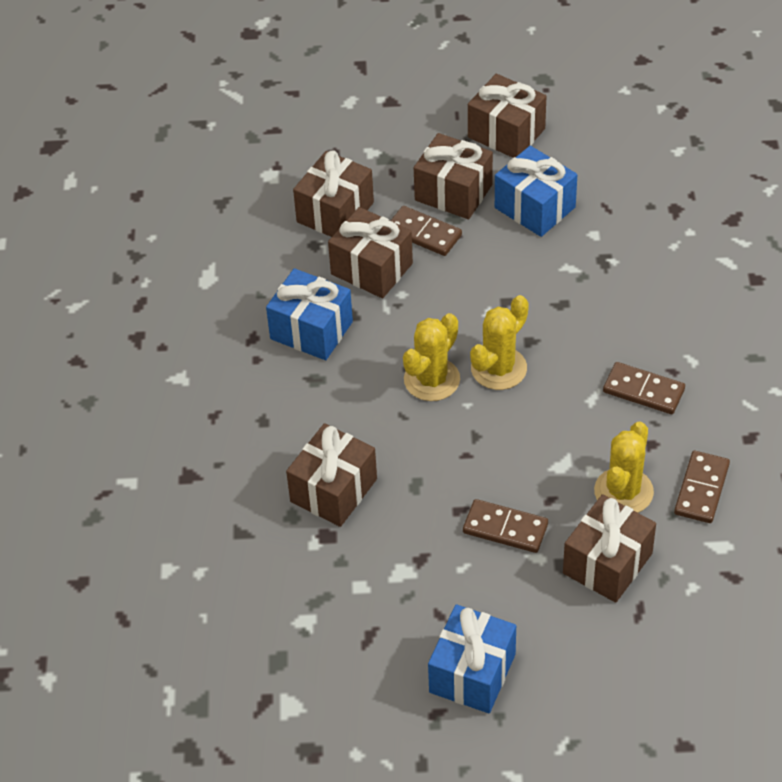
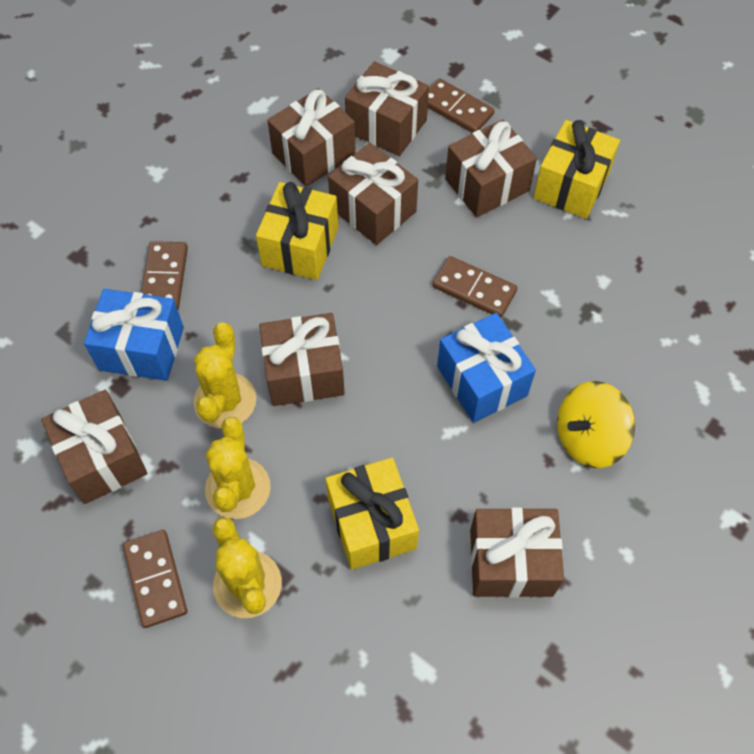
blue gift: 3 -> 2
brown gift: 6 -> 7
yellow gift: 0 -> 3
yellow spinning top: 0 -> 1

